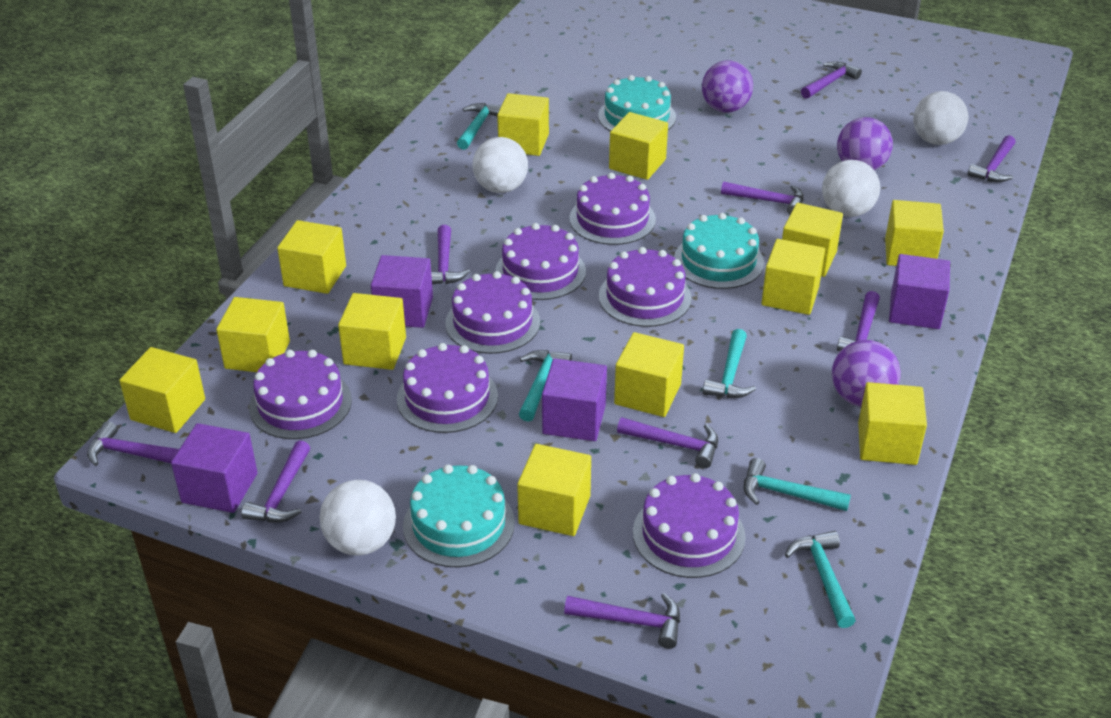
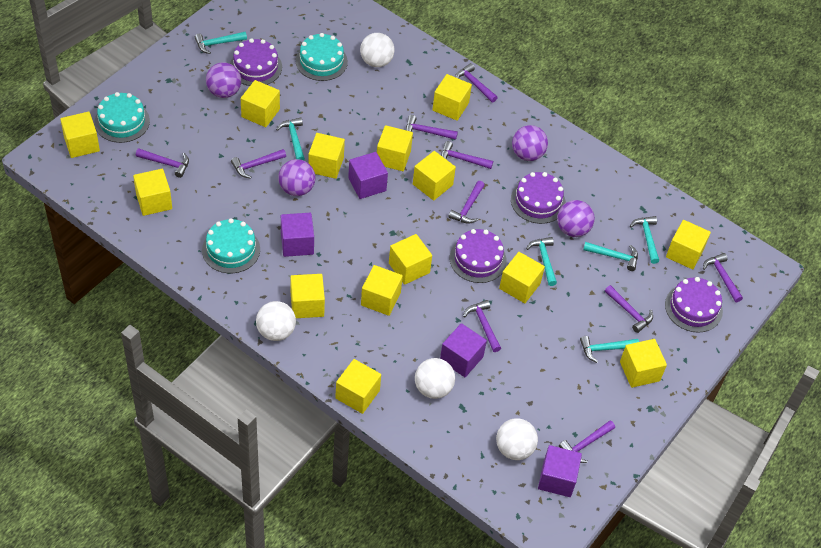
purple ball: 3 -> 4
purple cake: 7 -> 4
purple hammer: 9 -> 10
turquoise hammer: 5 -> 6
yellow cube: 12 -> 14

